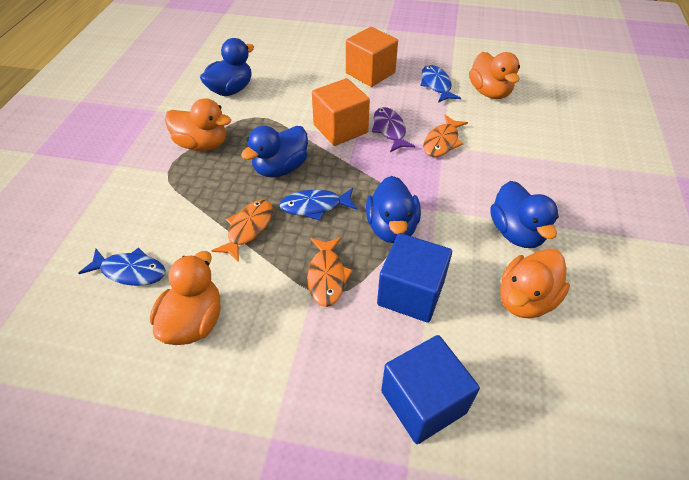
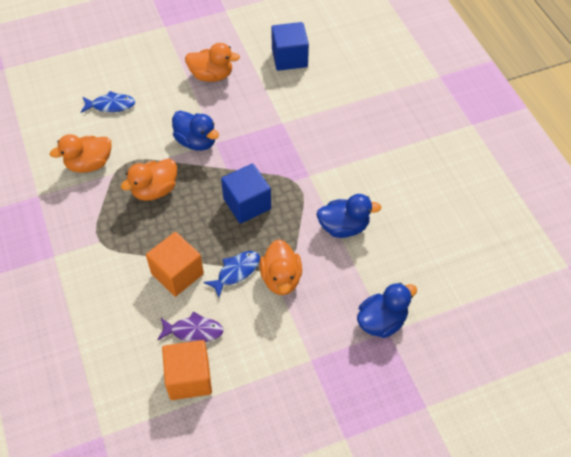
blue duck: 4 -> 3
blue fish: 3 -> 2
orange fish: 3 -> 0

